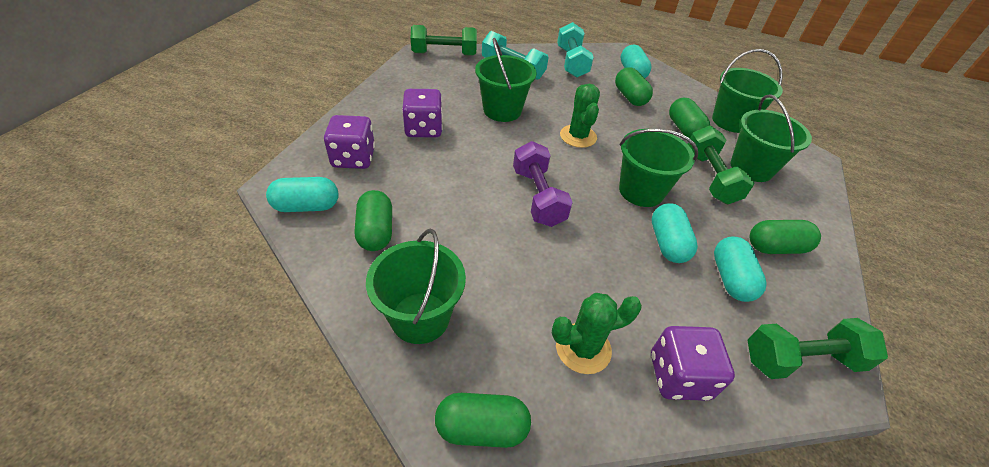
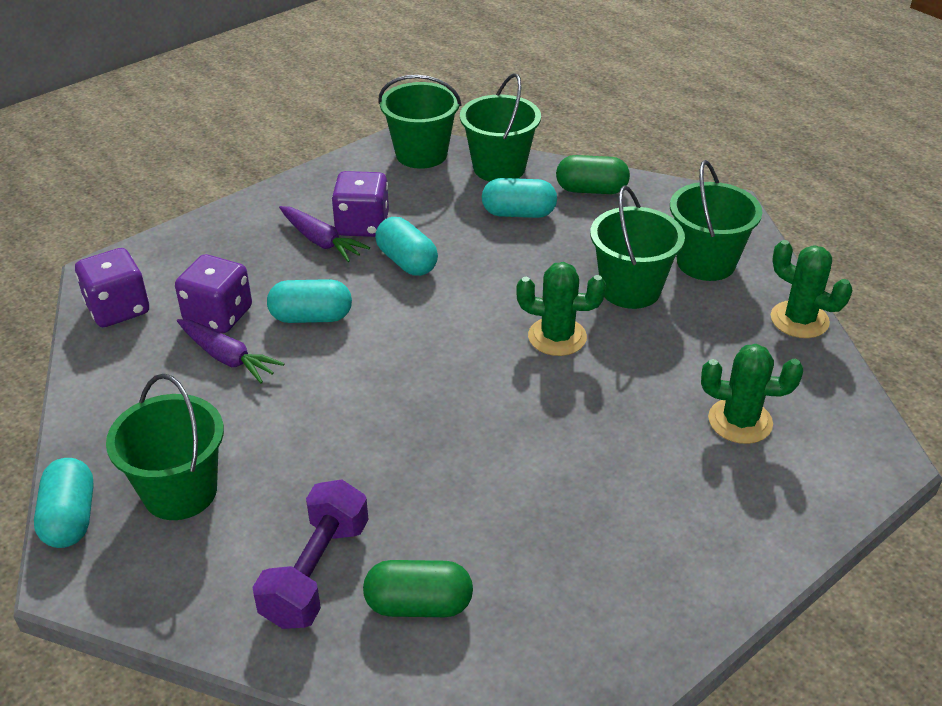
green cactus: 2 -> 3
green capsule: 5 -> 2
green dumbbell: 3 -> 0
purple carrot: 0 -> 2
turquoise dumbbell: 2 -> 0

